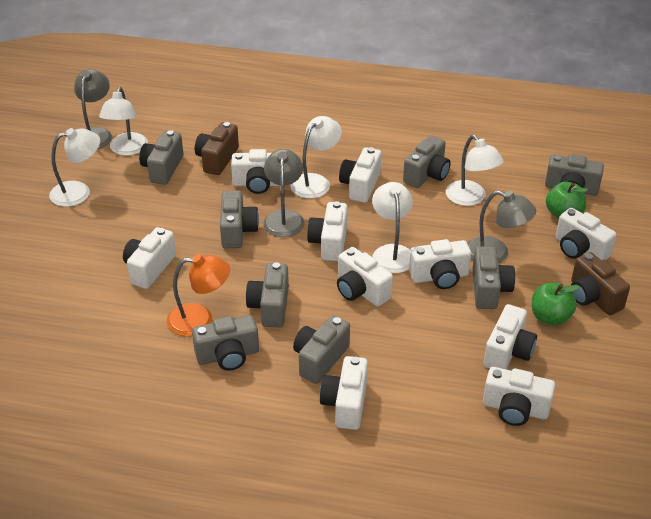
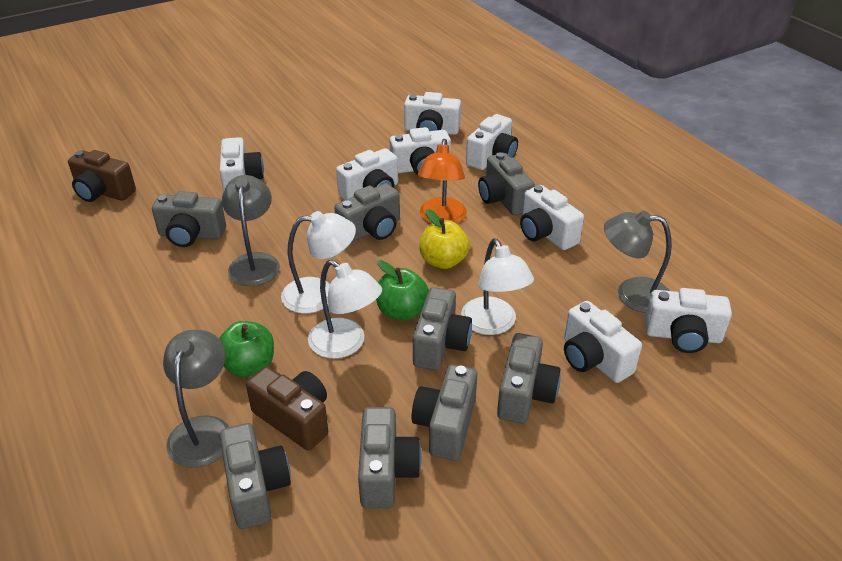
white camera: 10 -> 8
white lamp: 5 -> 3
yellow apple: 0 -> 1

